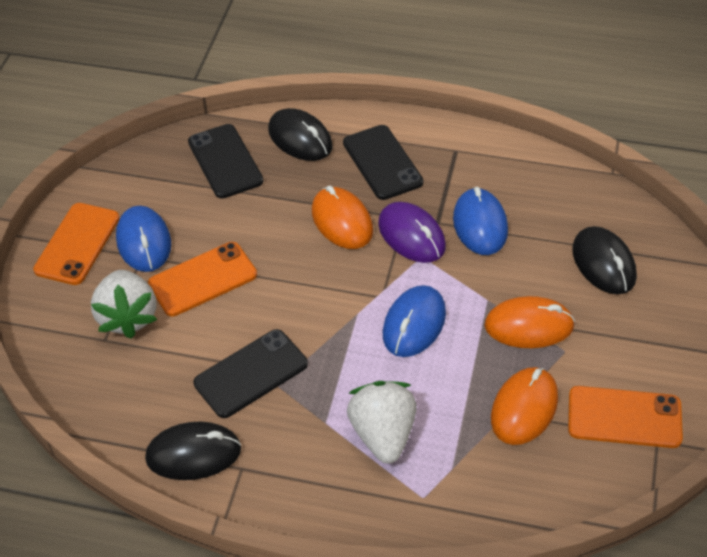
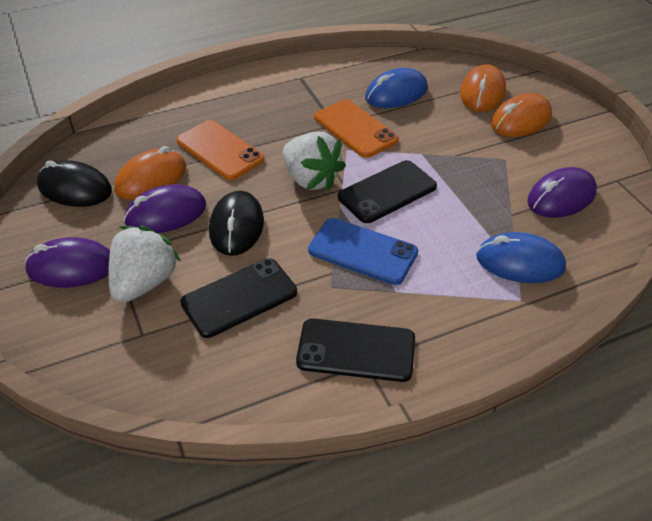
black mouse: 3 -> 2
blue mouse: 3 -> 2
blue phone: 0 -> 1
orange phone: 3 -> 2
purple mouse: 1 -> 3

